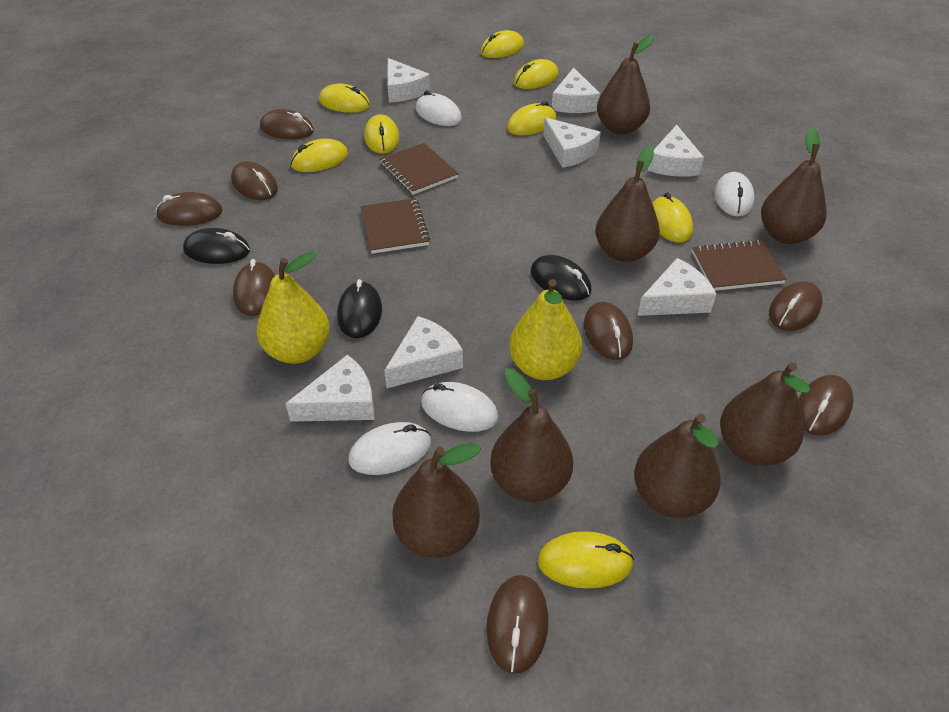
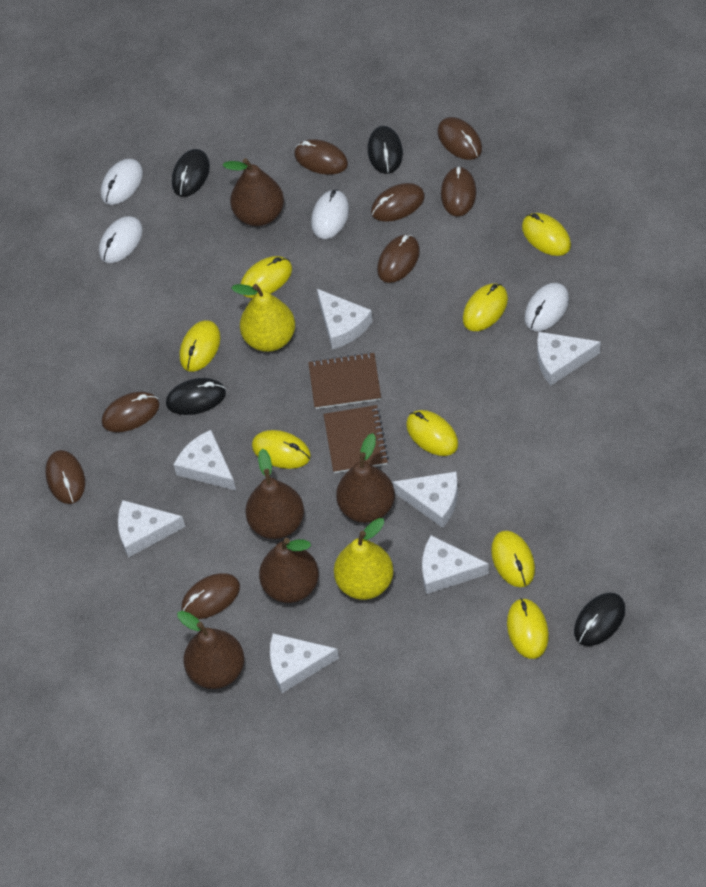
black mouse: 3 -> 4
brown notebook: 3 -> 2
brown pear: 7 -> 5

